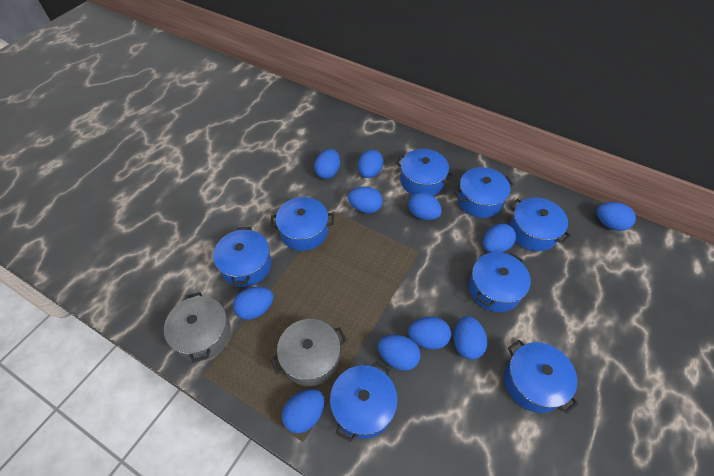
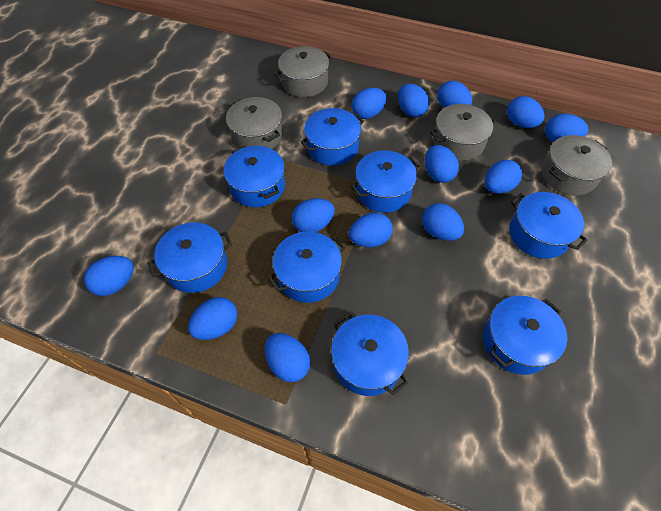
blue egg: 11 -> 13
grey pot: 2 -> 4

